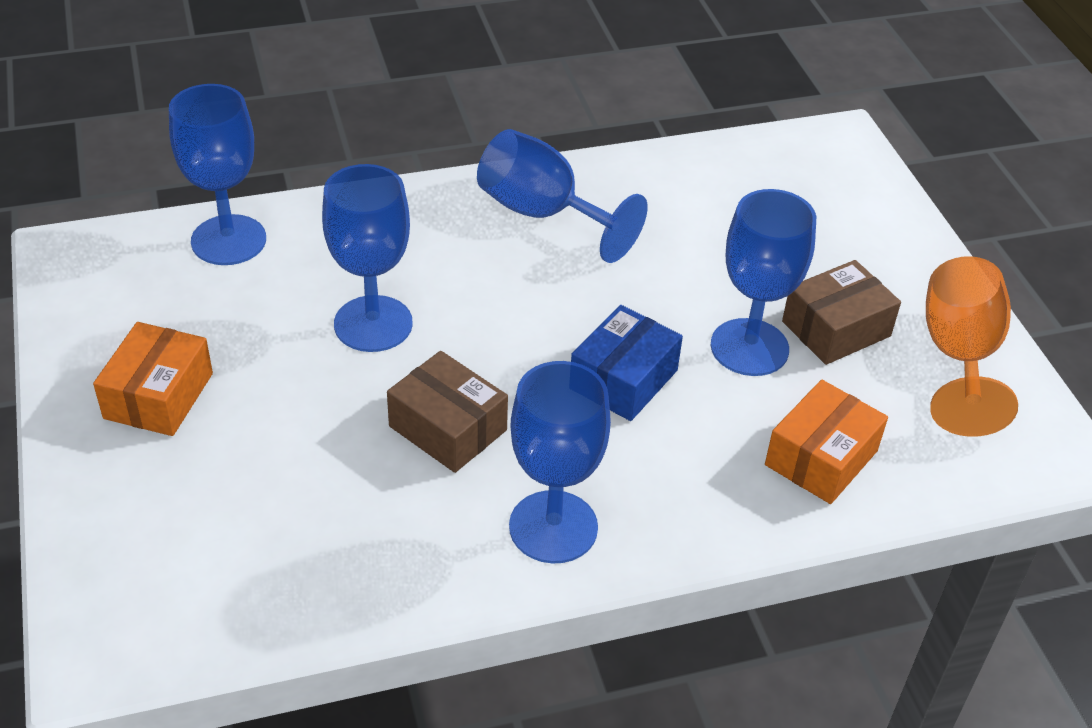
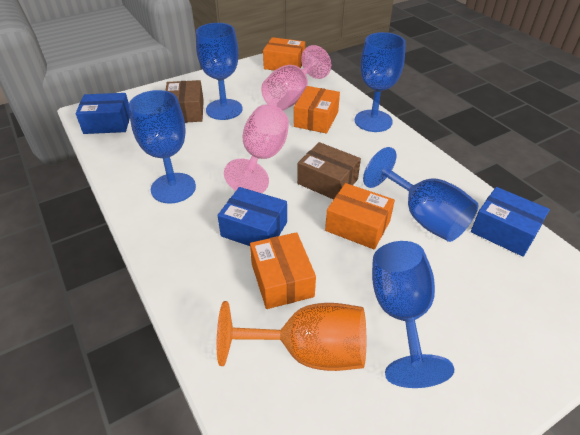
blue box: 1 -> 3
orange box: 2 -> 4
pink goblet: 0 -> 2

